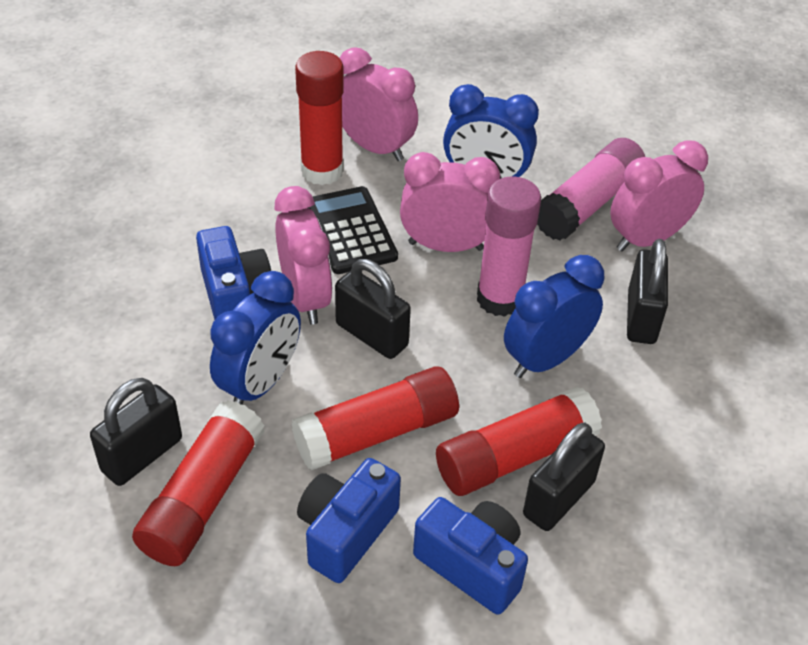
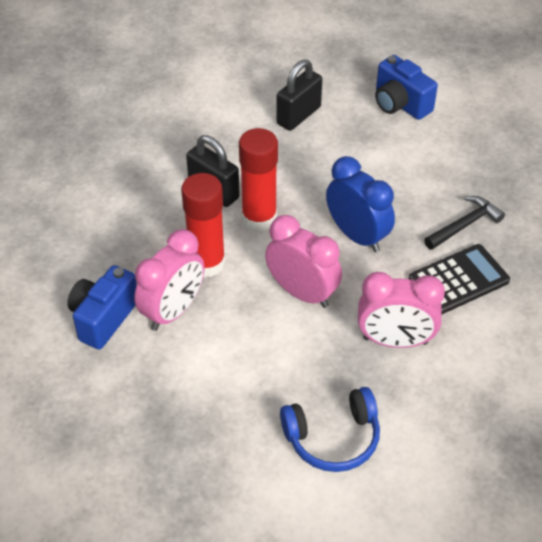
black hammer: 0 -> 1
black padlock: 4 -> 2
blue camera: 3 -> 2
blue clock: 3 -> 1
blue headphones: 0 -> 1
pink clock: 4 -> 3
pink glue stick: 2 -> 0
red glue stick: 4 -> 2

